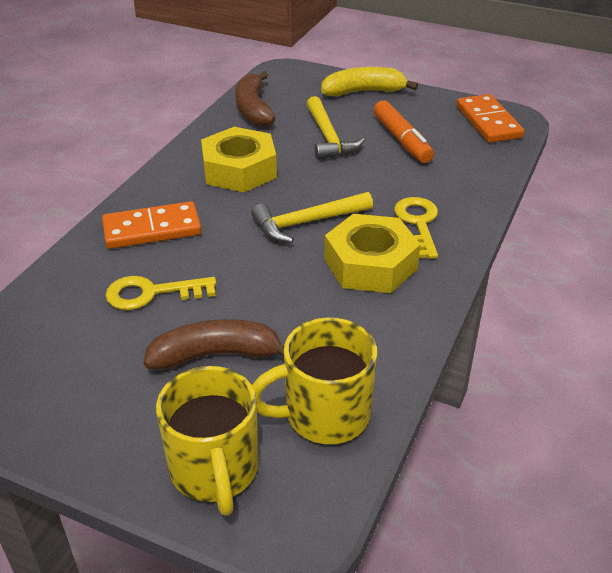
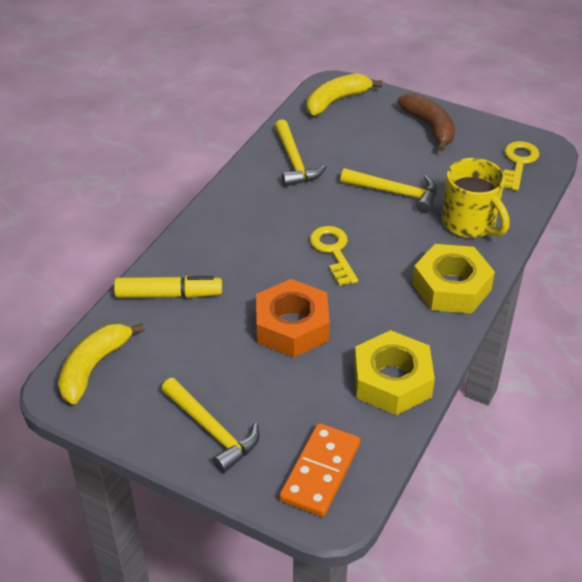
brown banana: 2 -> 1
orange domino: 2 -> 1
orange marker: 1 -> 0
orange nut: 0 -> 1
yellow banana: 1 -> 2
yellow hammer: 2 -> 3
yellow marker: 0 -> 1
yellow mug: 2 -> 1

